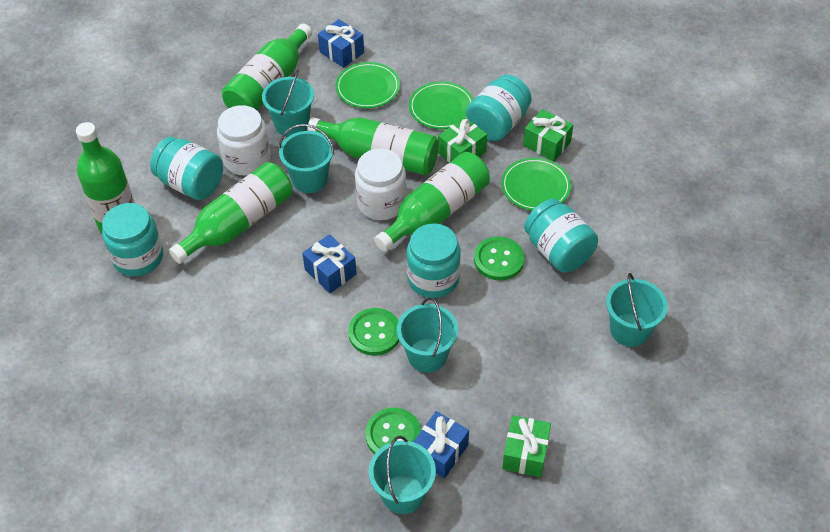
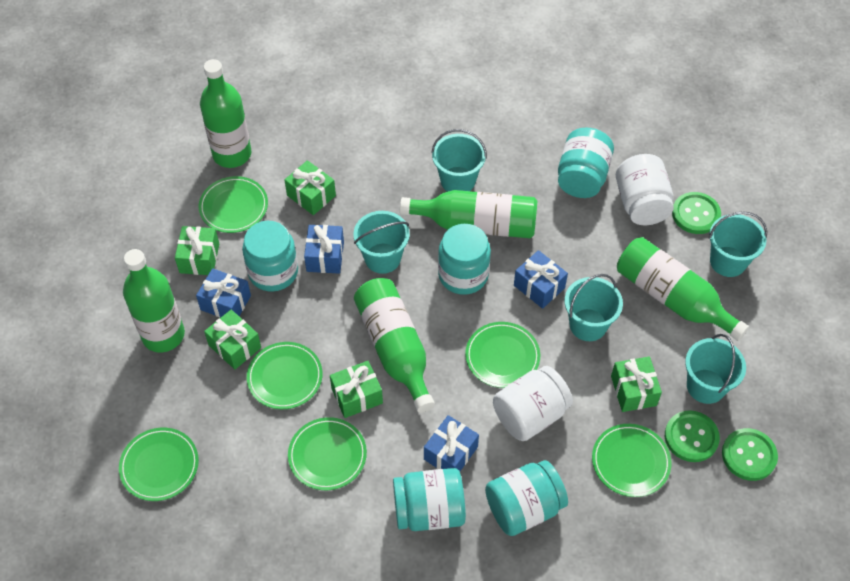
blue gift: 3 -> 4
green gift: 3 -> 5
green plate: 3 -> 6

